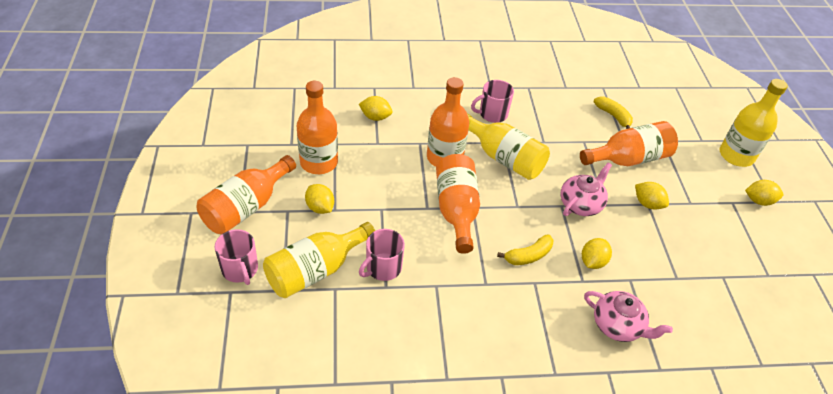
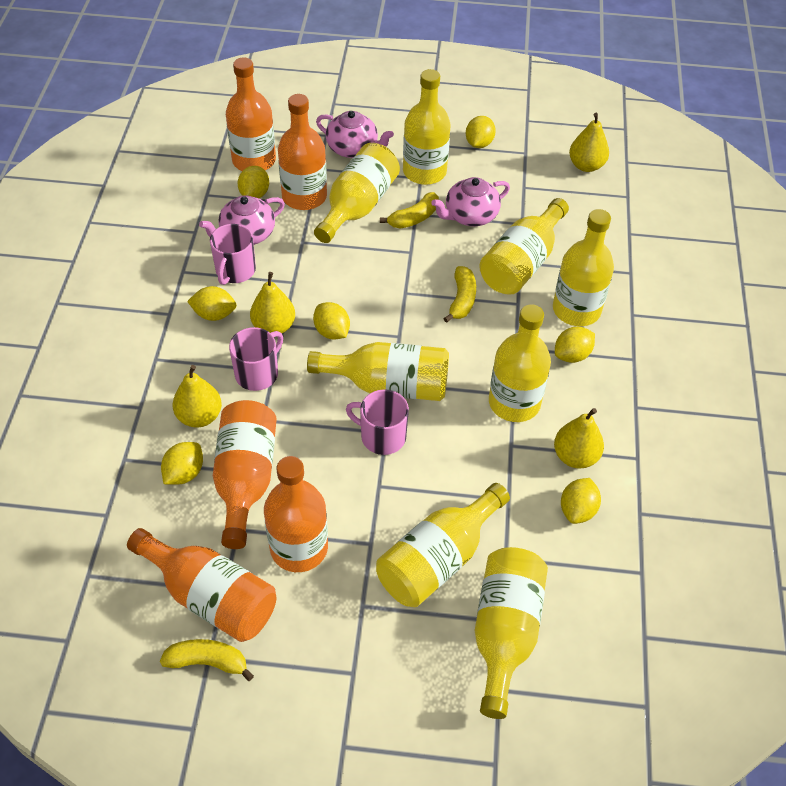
pink teapot: 2 -> 3
yellow banana: 2 -> 3
yellow bottle: 3 -> 8
yellow lemon: 5 -> 7
yellow pear: 0 -> 4

